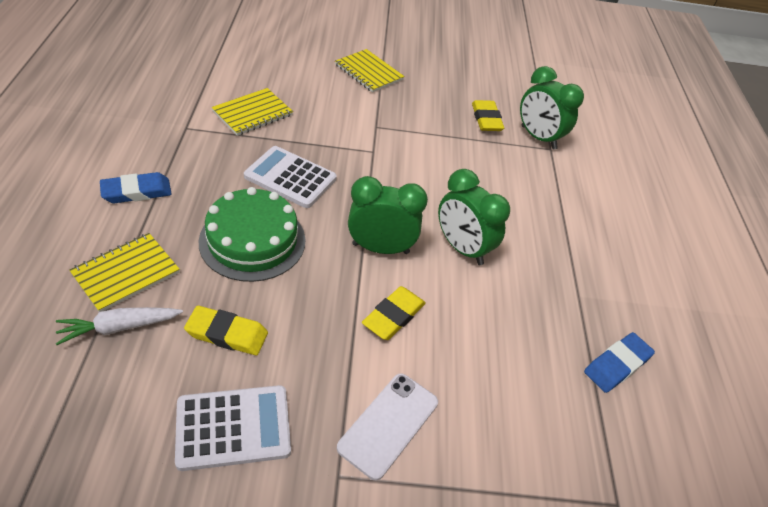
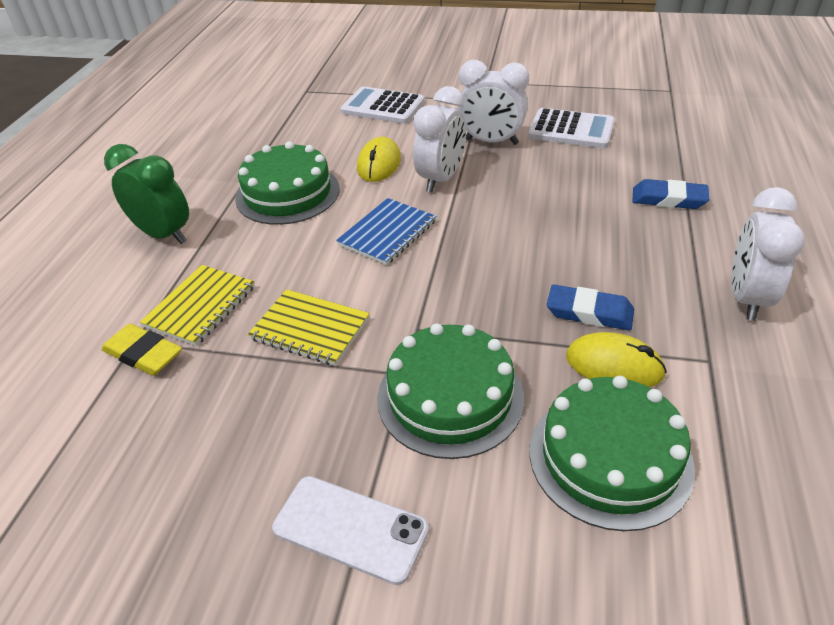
blue notebook: 0 -> 1
green cake: 1 -> 3
green clock: 3 -> 1
white carrot: 1 -> 0
white clock: 0 -> 3
yellow eraser: 3 -> 1
yellow mouse: 0 -> 2
yellow notebook: 3 -> 2

